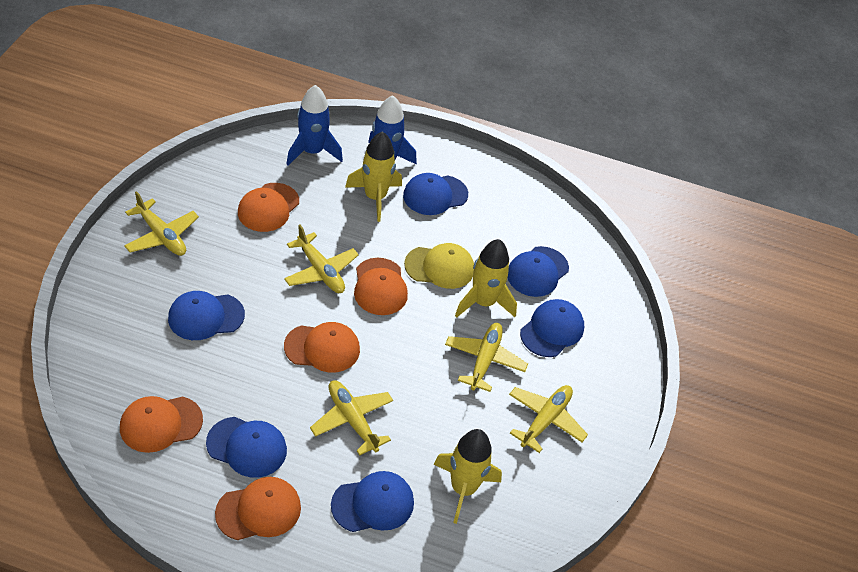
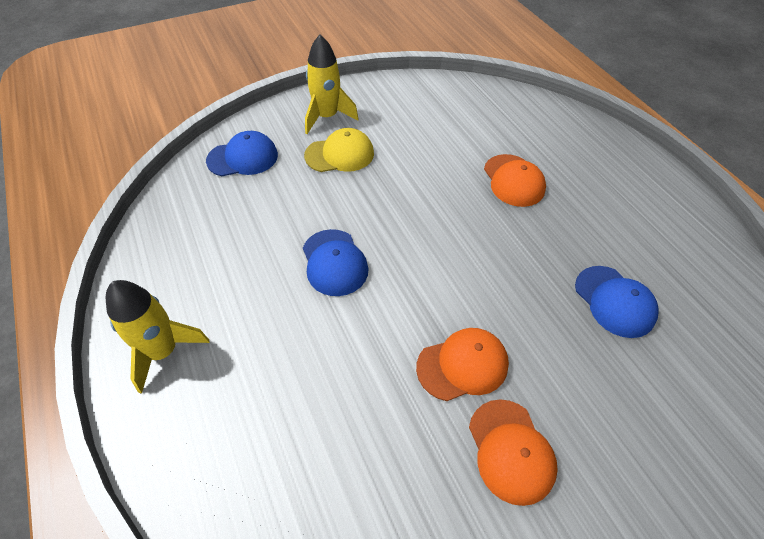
blue cap: 6 -> 3
blue rocket: 2 -> 0
orange cap: 5 -> 3
yellow plane: 5 -> 0
yellow rocket: 3 -> 2

